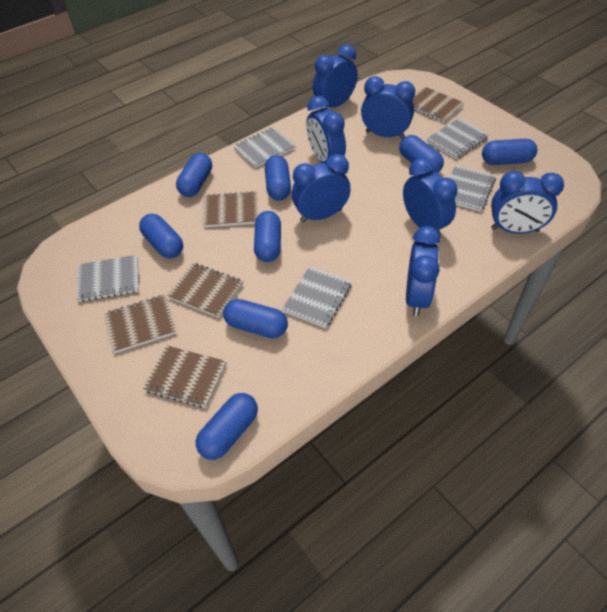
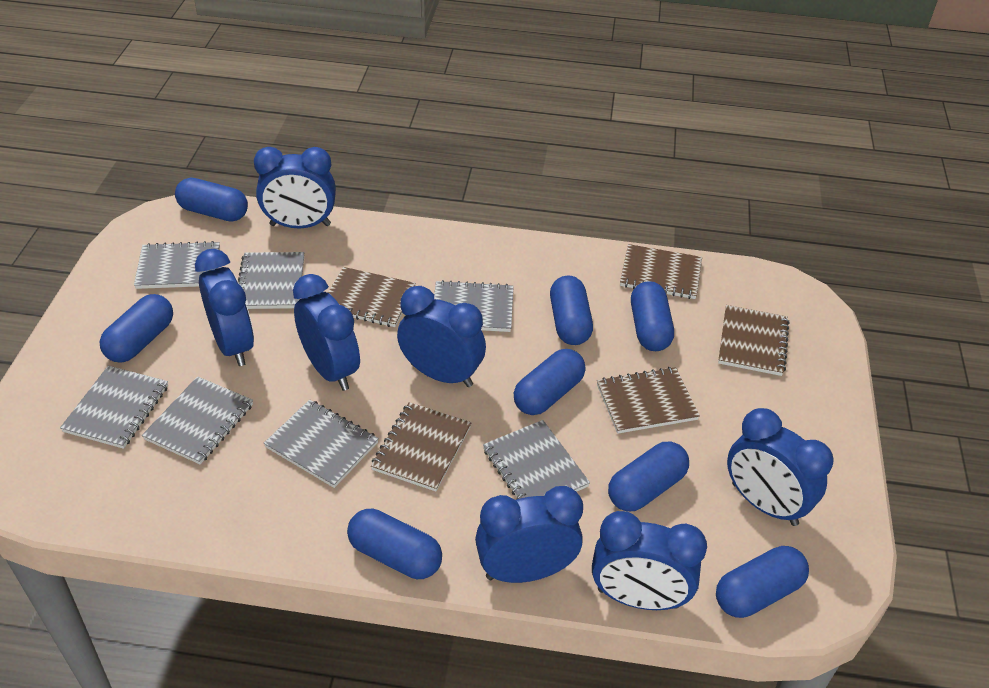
grey notebook: 5 -> 7

